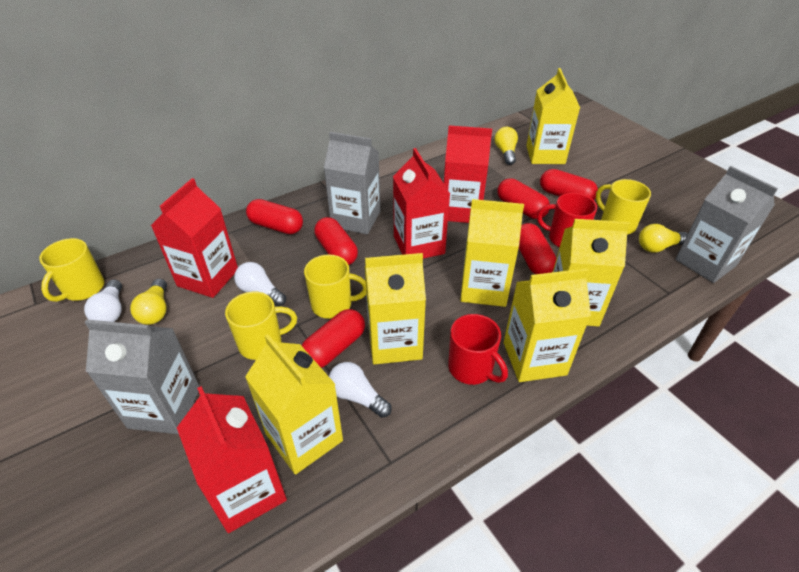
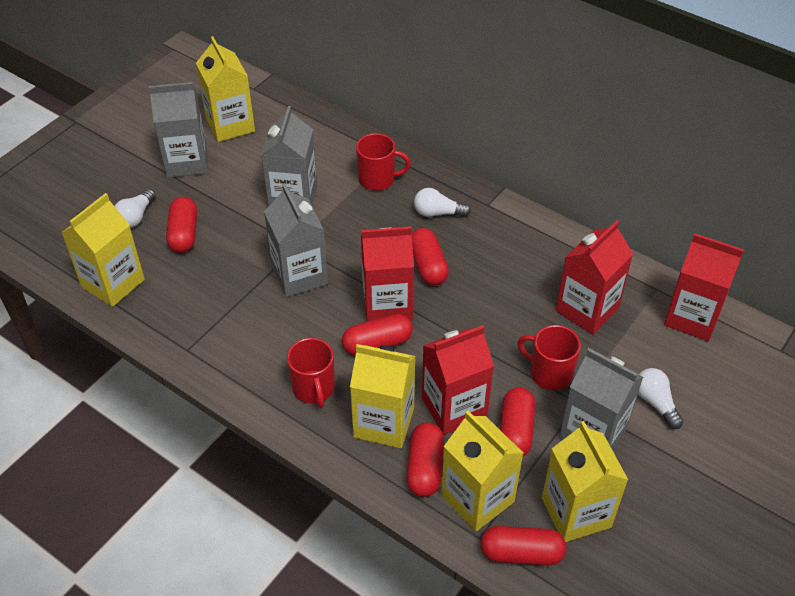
grey carton: 3 -> 4
red mug: 2 -> 3
yellow carton: 6 -> 5
yellow light bulb: 3 -> 0
yellow mug: 4 -> 0

